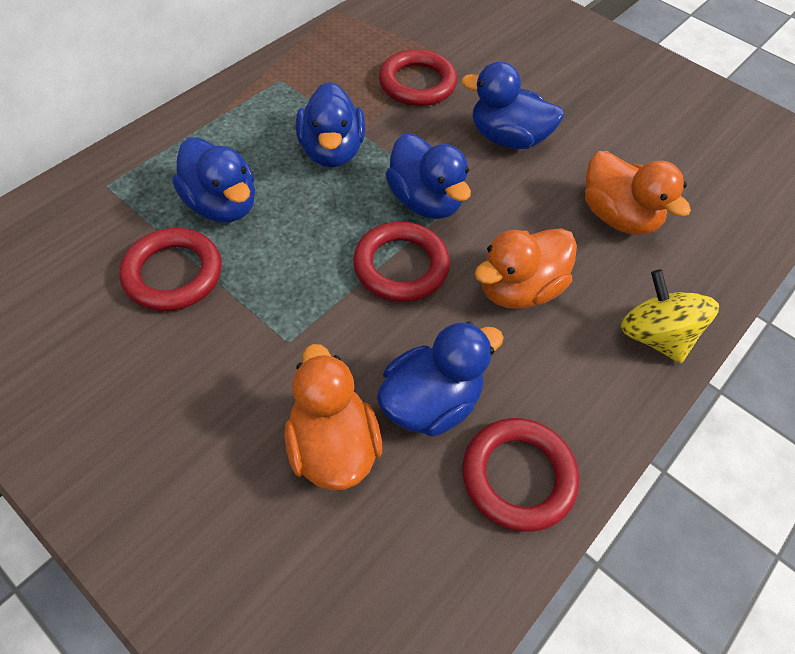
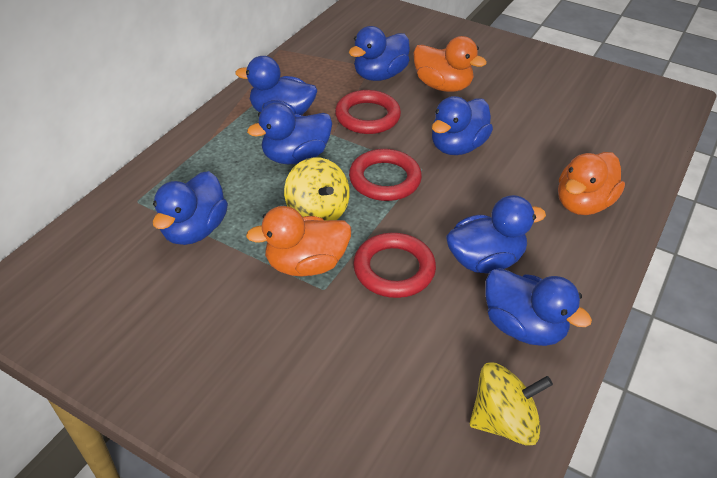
blue duck: 5 -> 7
red ring: 4 -> 3
yellow spinning top: 1 -> 2

